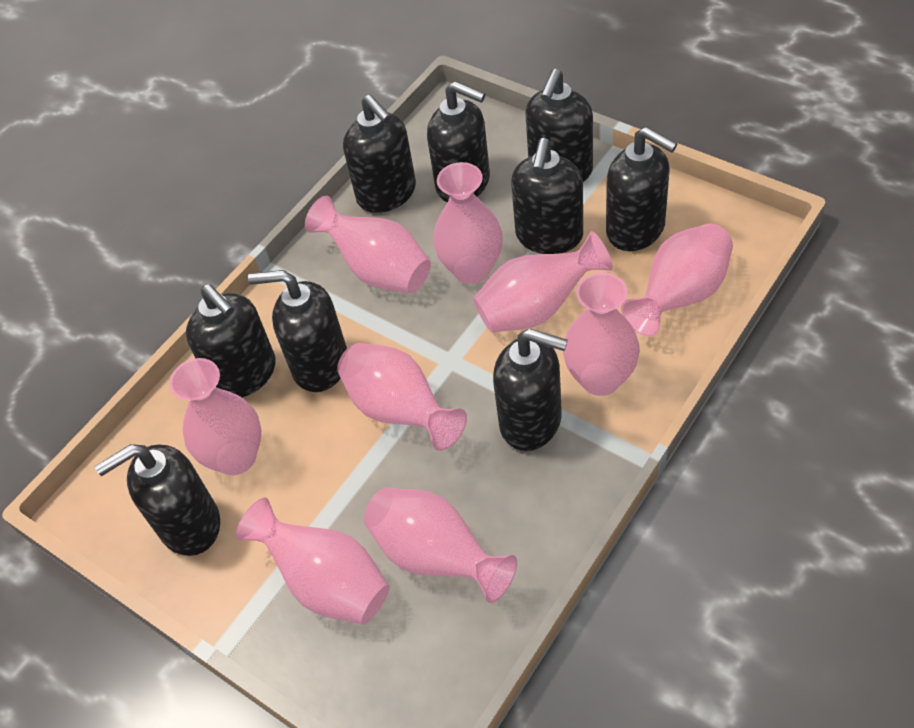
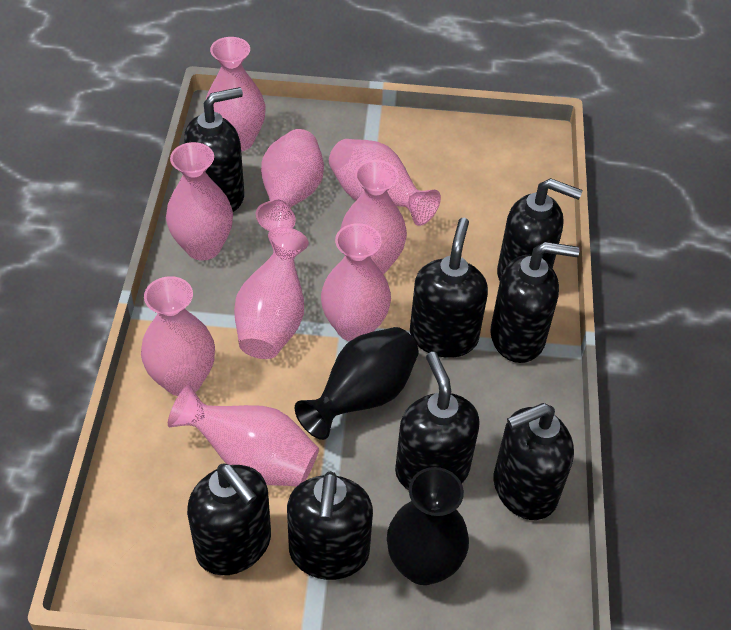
black soap dispenser: 9 -> 8
black vase: 0 -> 2

